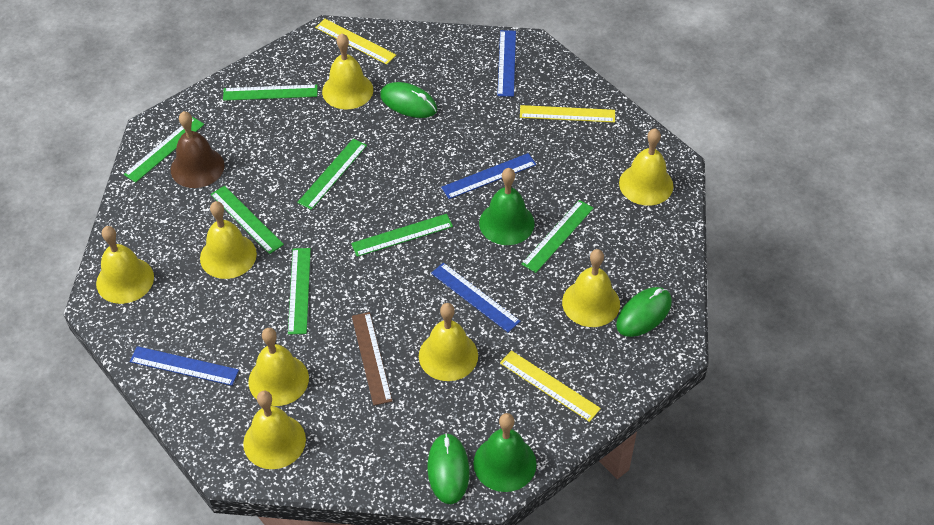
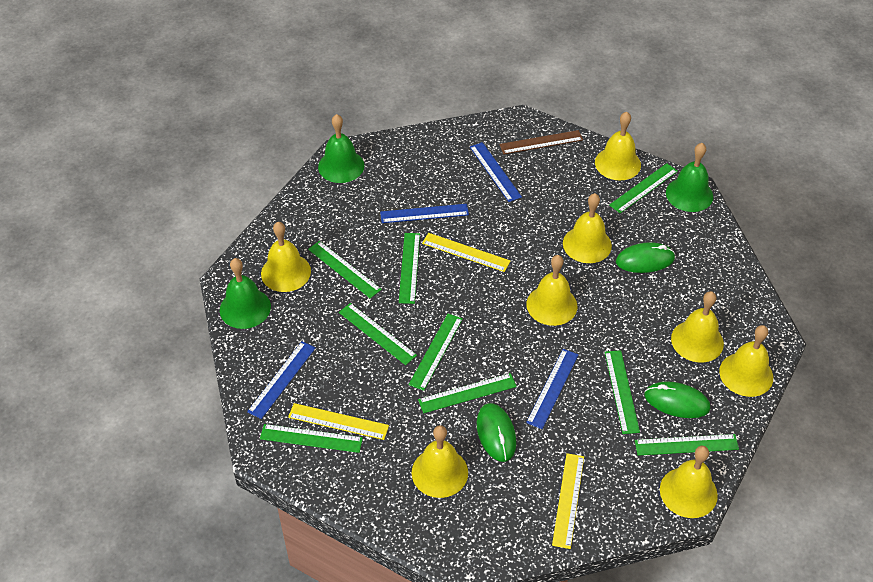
brown bell: 1 -> 0
green bell: 2 -> 3
green ruler: 7 -> 9

